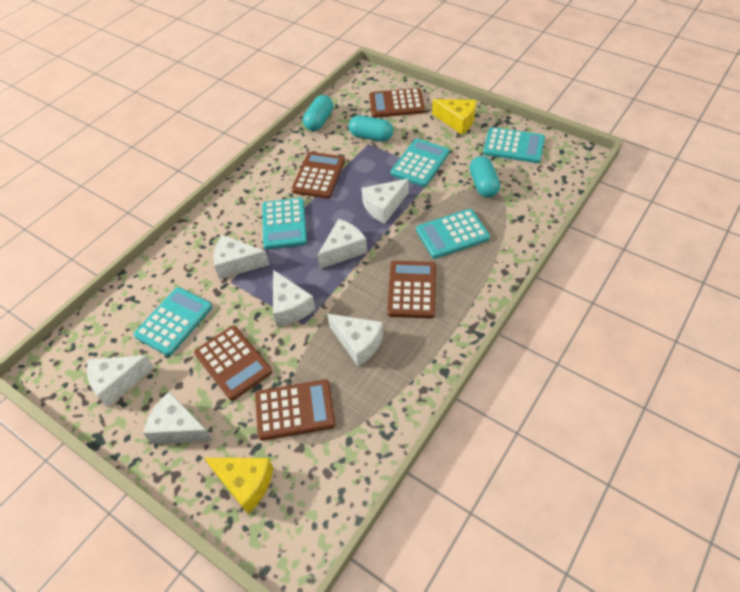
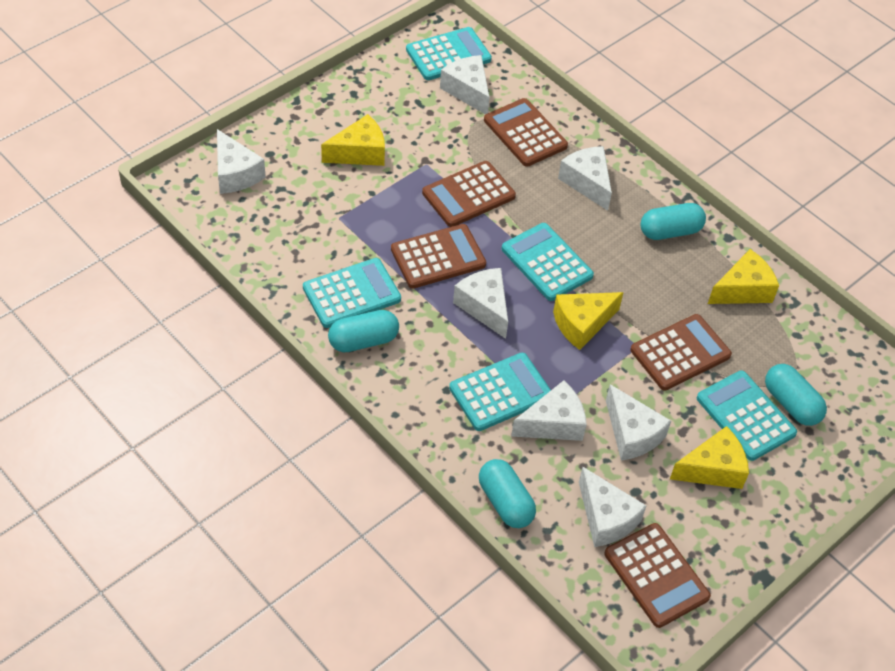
turquoise capsule: 3 -> 4
yellow cheese: 2 -> 4

